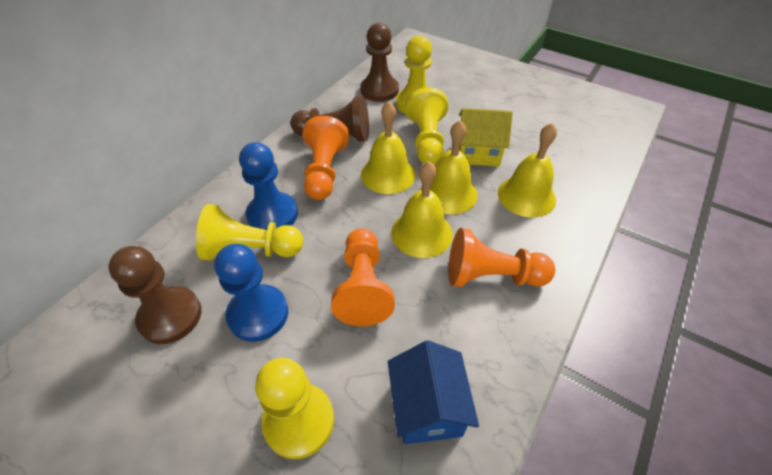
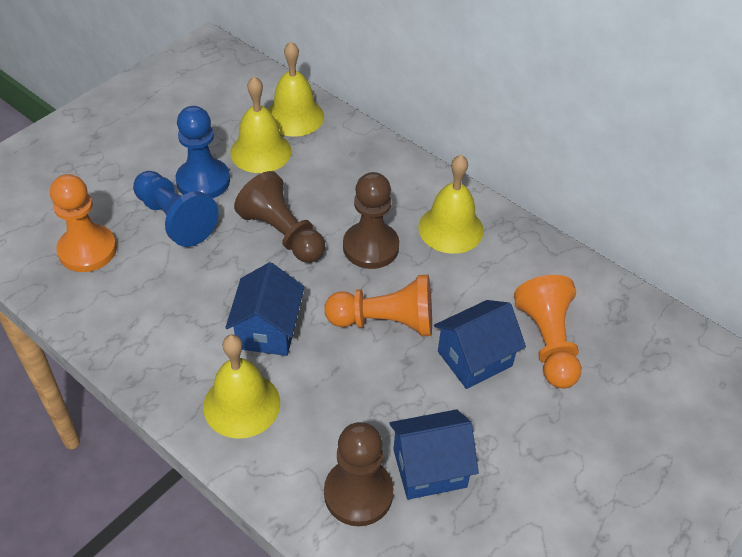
blue house: 1 -> 3
yellow house: 1 -> 0
yellow pawn: 4 -> 0

